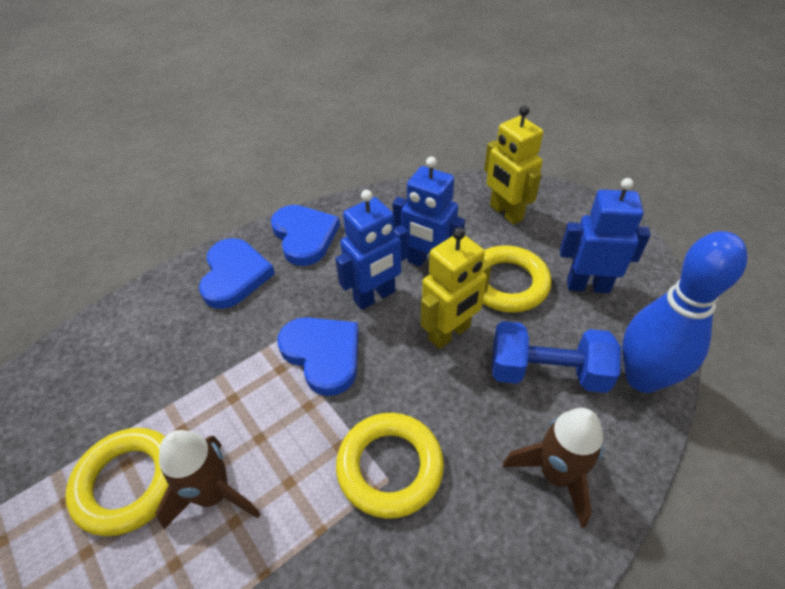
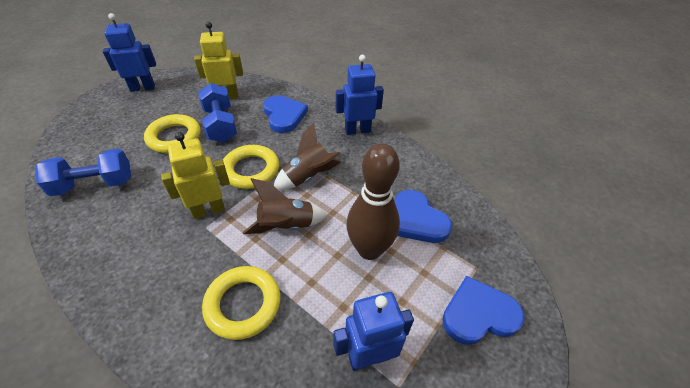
blue bowling pin: 1 -> 0
blue dumbbell: 1 -> 2
brown bowling pin: 0 -> 1

